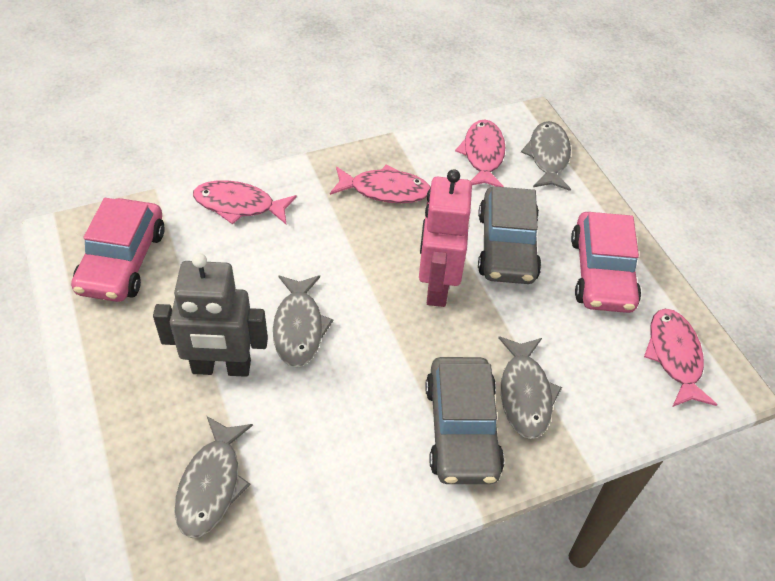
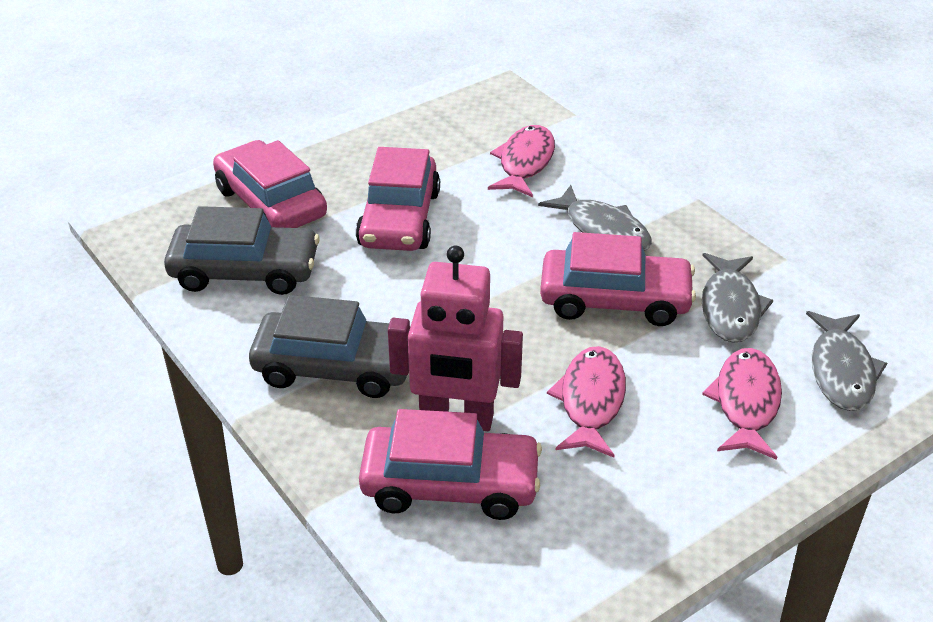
grey fish: 4 -> 3
grey robot: 1 -> 0
pink car: 2 -> 4
pink fish: 4 -> 3

